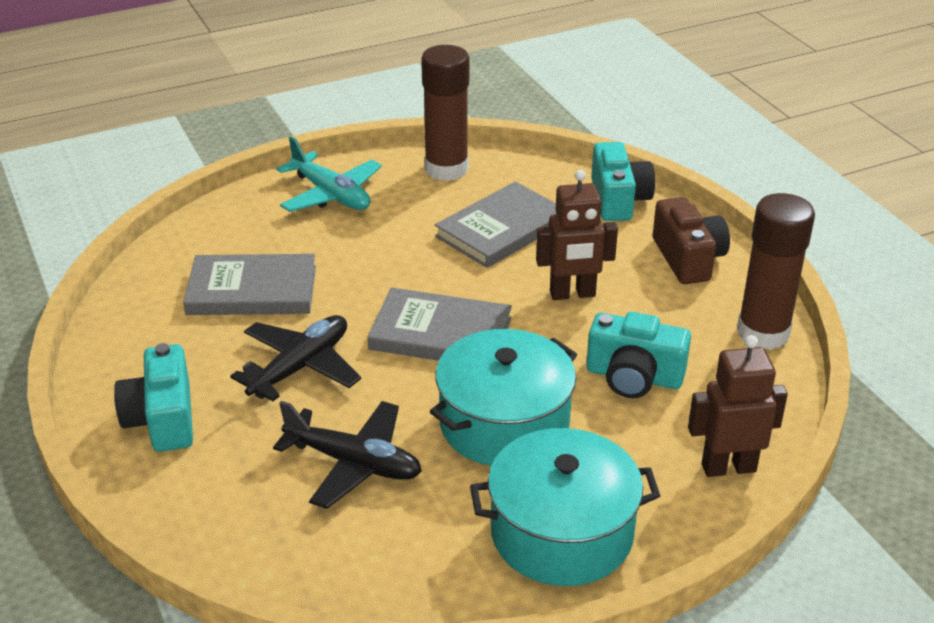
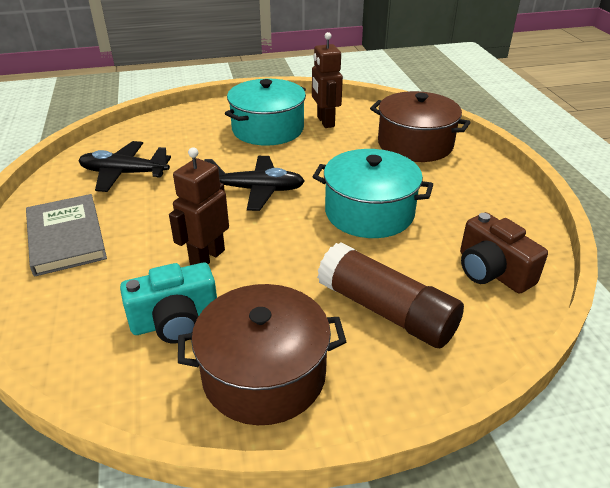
brown glue stick: 2 -> 1
brown pot: 0 -> 2
grey book: 3 -> 1
turquoise camera: 3 -> 1
turquoise plane: 1 -> 0

